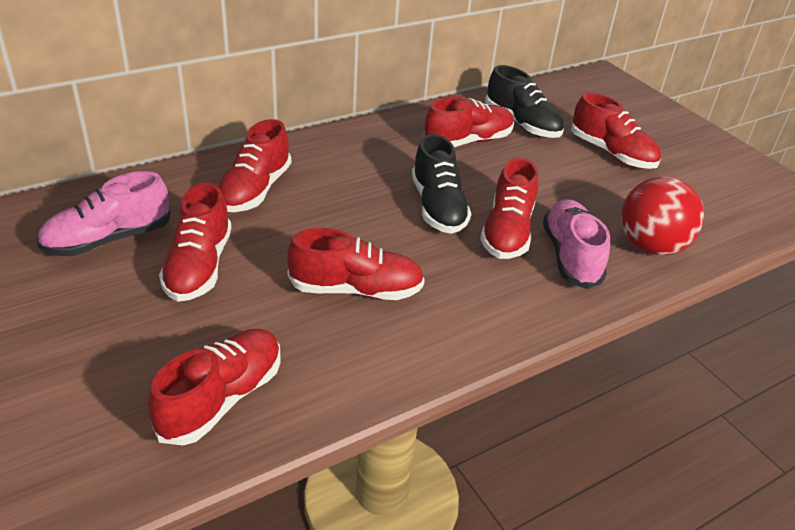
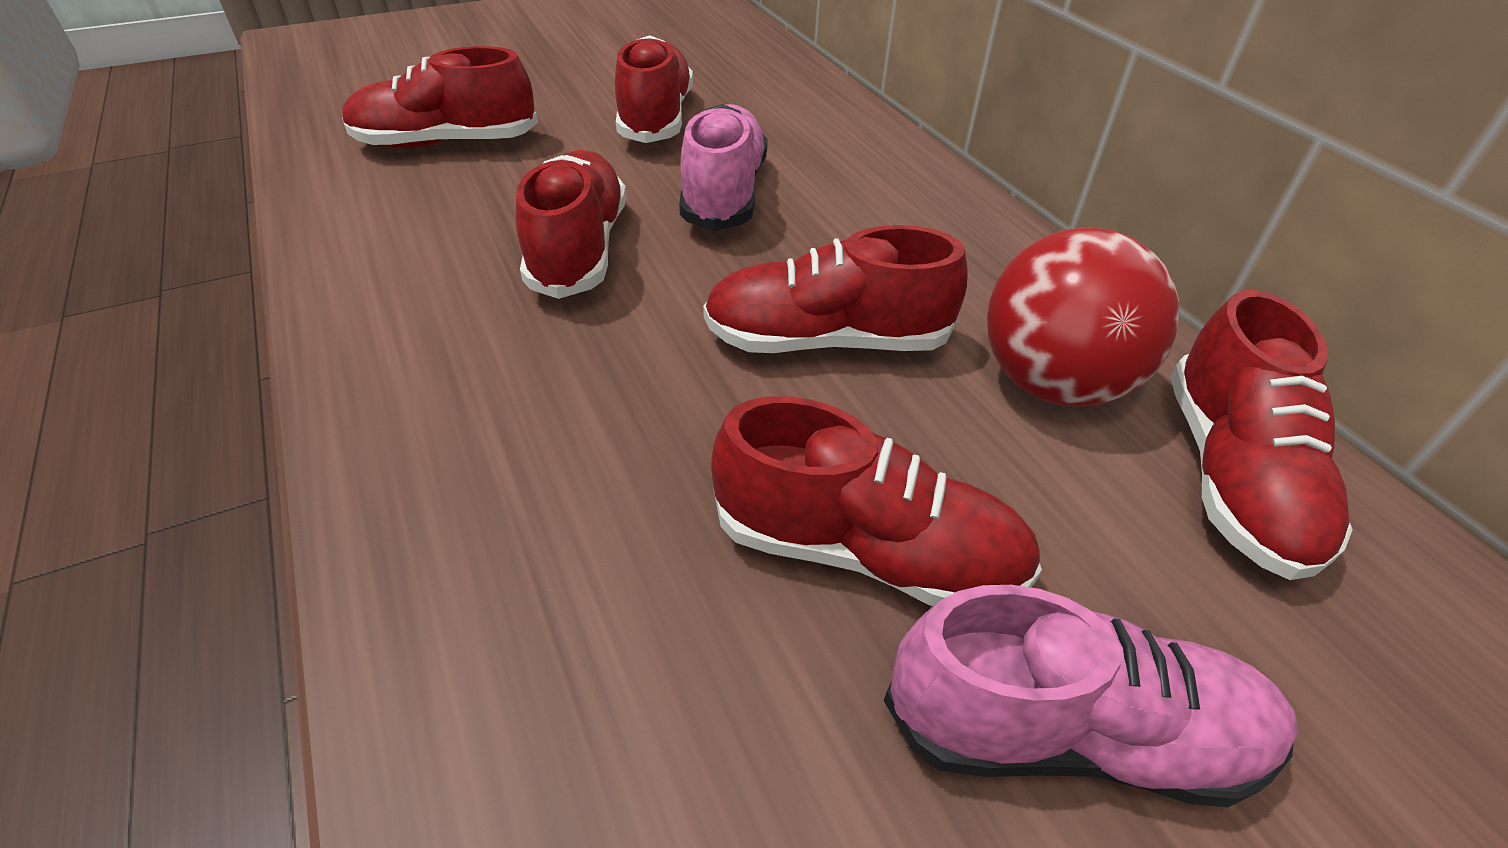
black shoe: 2 -> 0
red shoe: 7 -> 6

